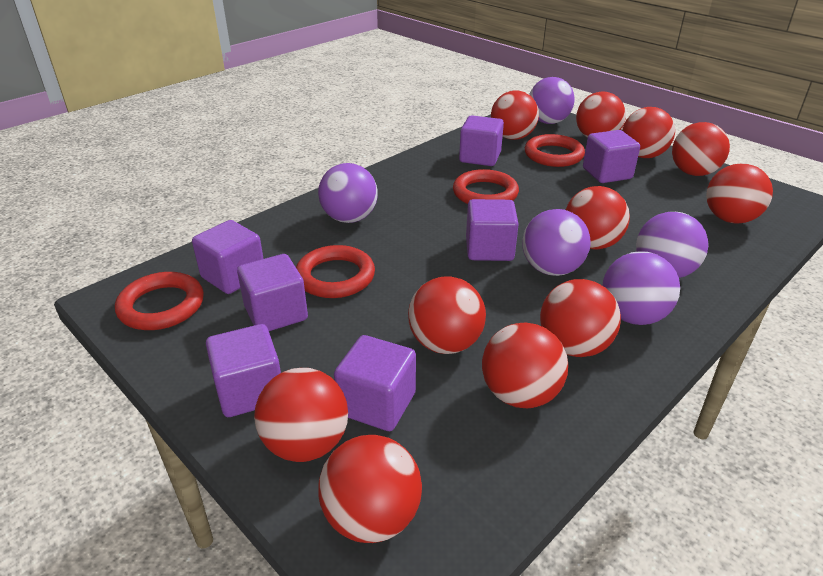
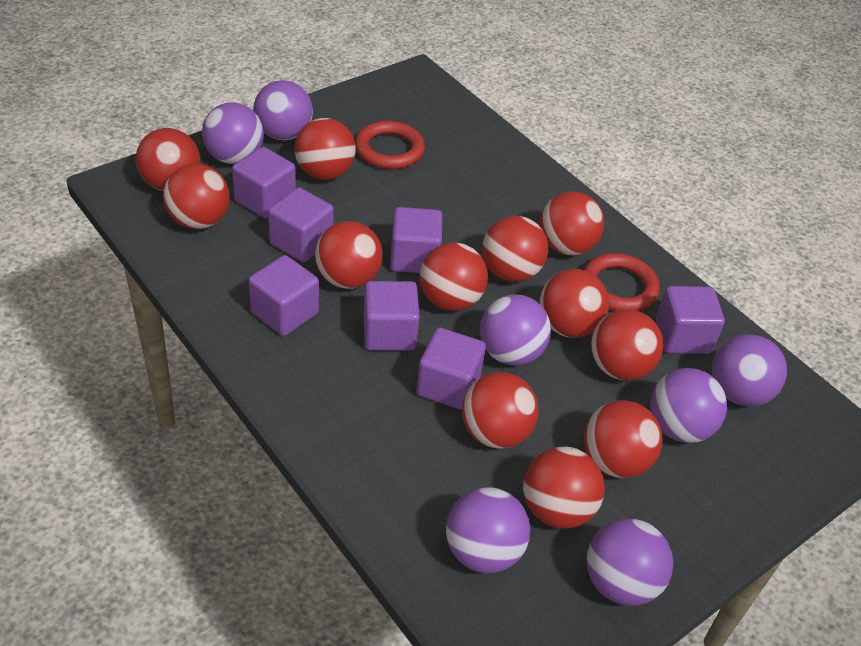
purple ball: 5 -> 7
red ball: 11 -> 12
red ring: 4 -> 2

